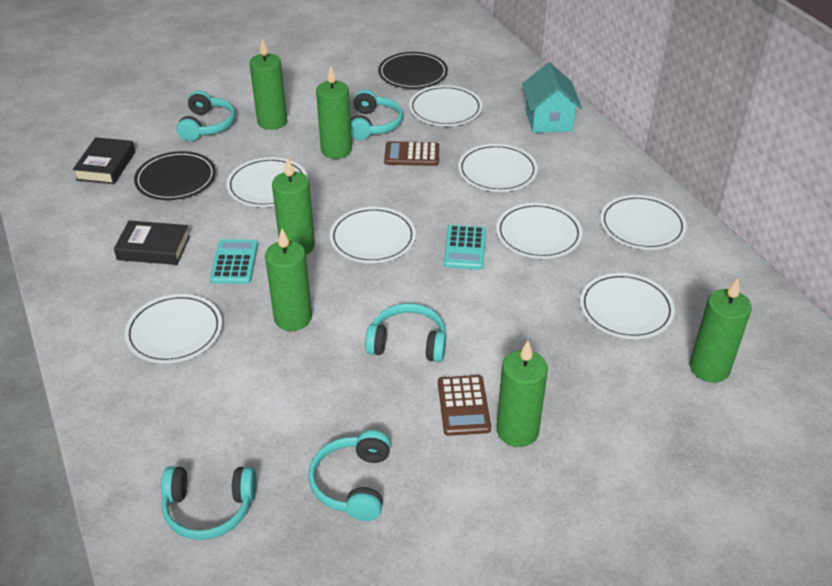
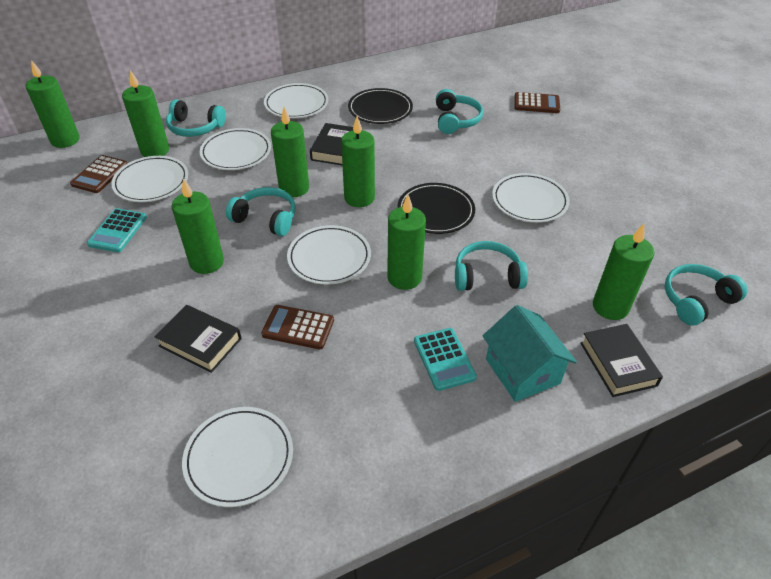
black book: 2 -> 3
brown calculator: 2 -> 3
green candle: 6 -> 7
white plate: 8 -> 6

